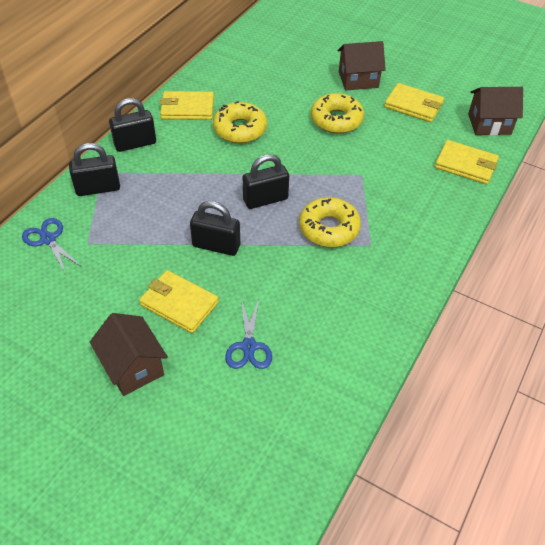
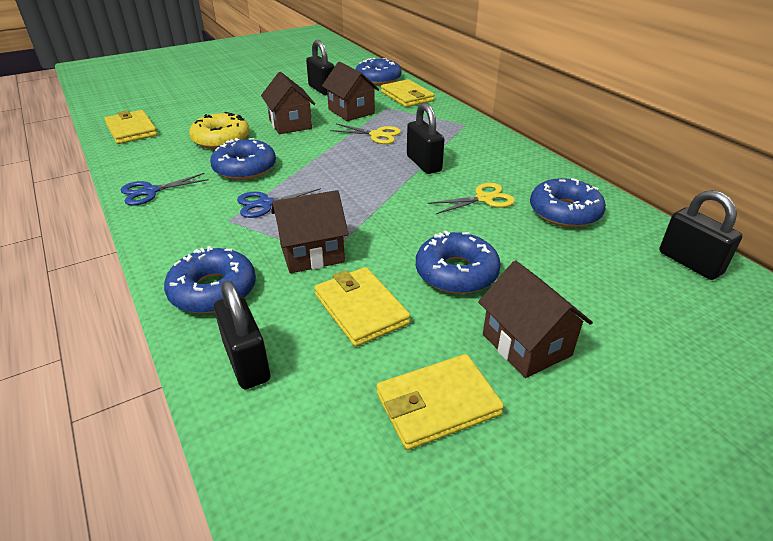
blue donut: 0 -> 5
brown house: 3 -> 4
yellow donut: 3 -> 1
yellow scissors: 0 -> 2

